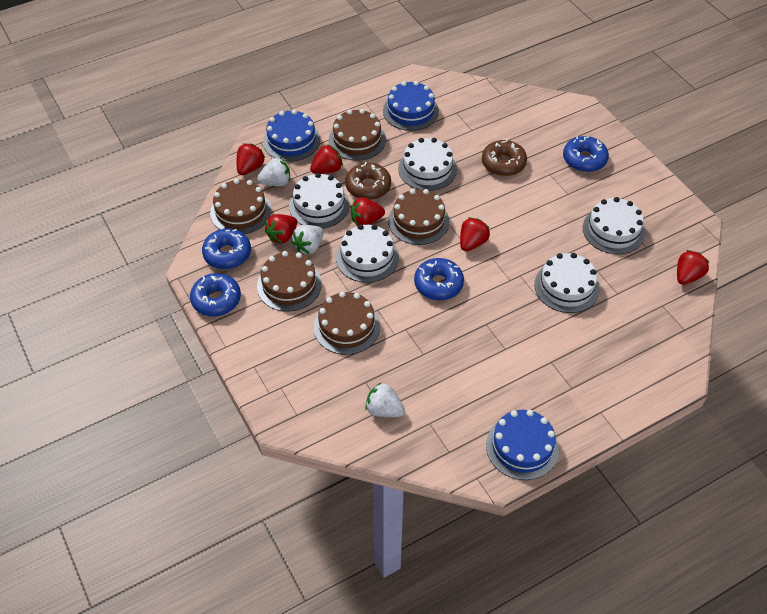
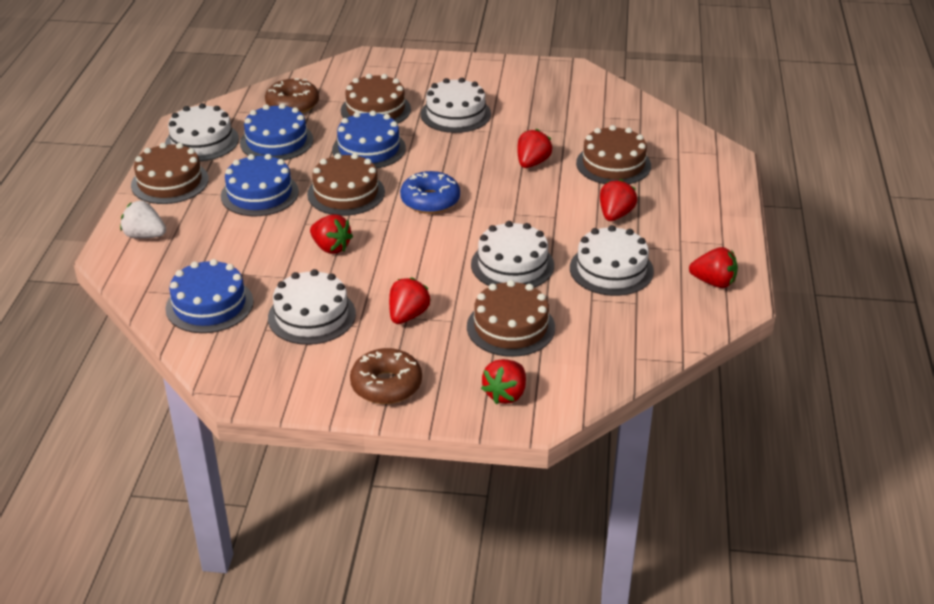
blue cake: 3 -> 4
blue donut: 4 -> 1
white strawberry: 3 -> 1

